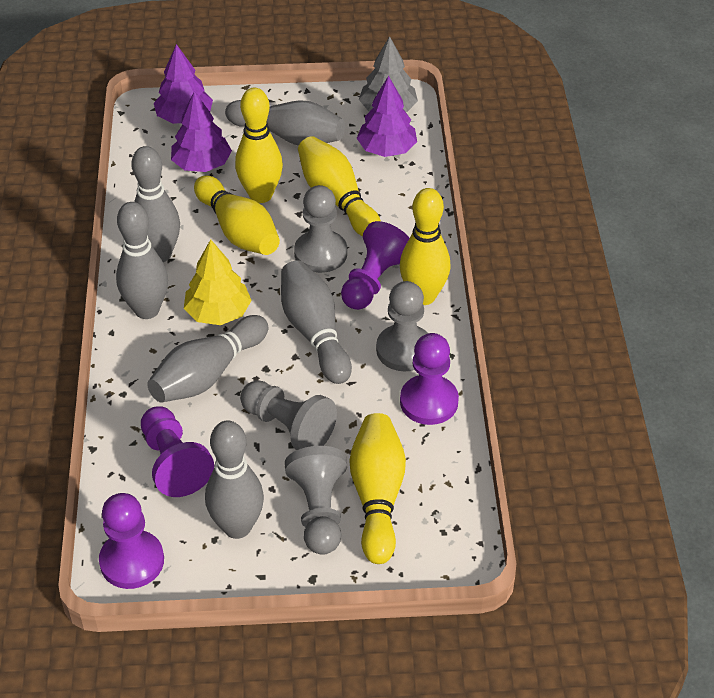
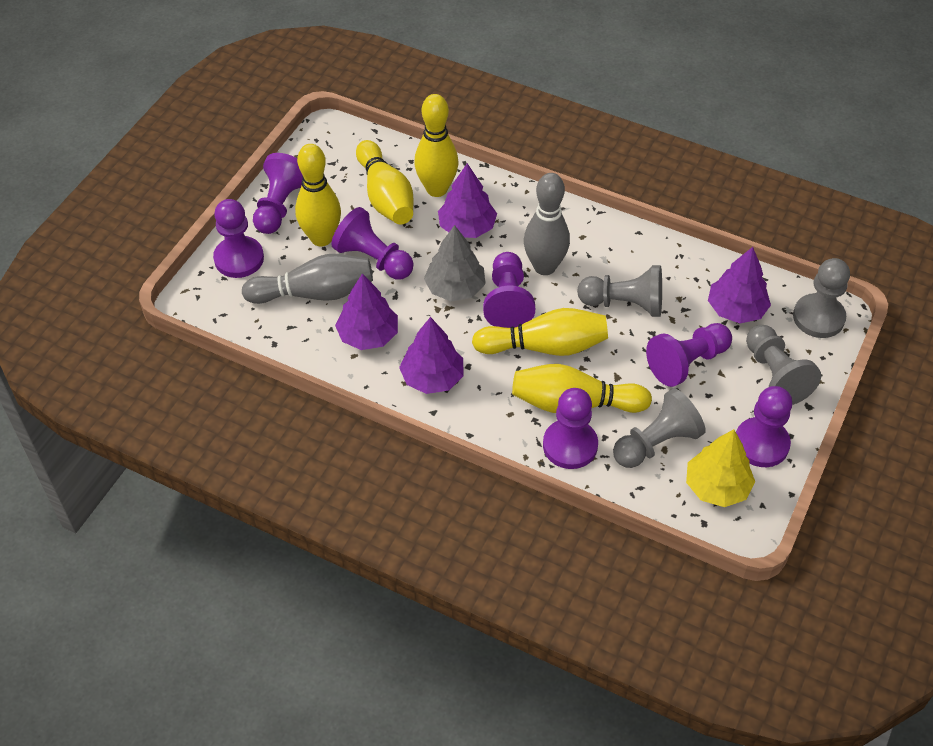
grey bowling pin: 6 -> 2
purple pawn: 4 -> 7
purple tree: 3 -> 4

